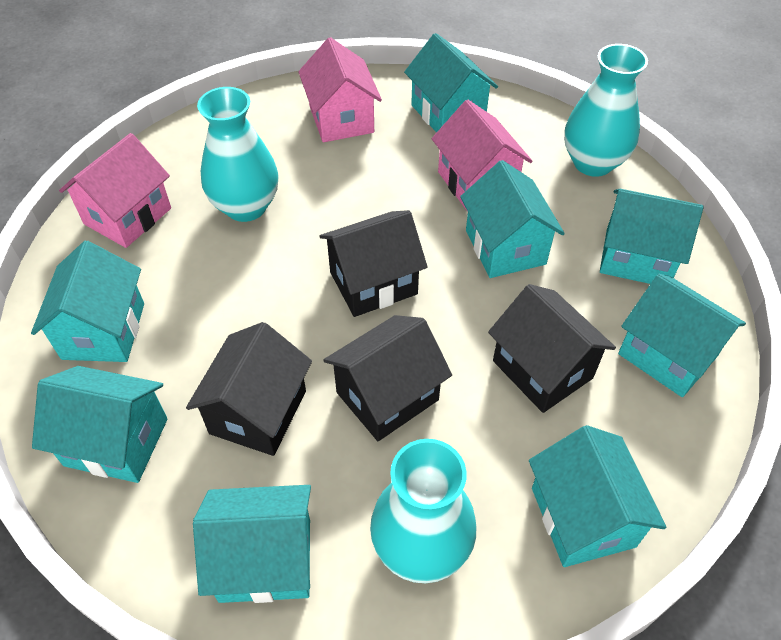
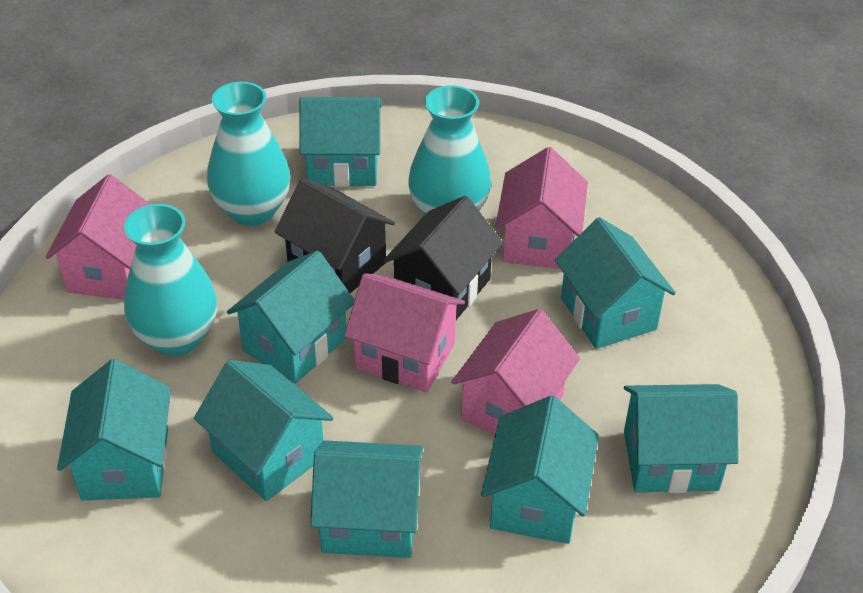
black house: 4 -> 2
pink house: 3 -> 4

